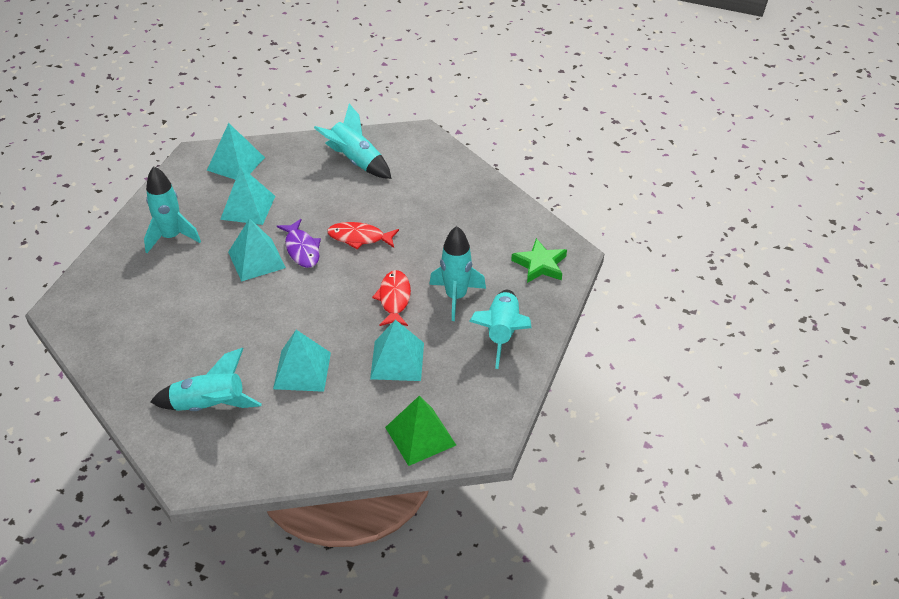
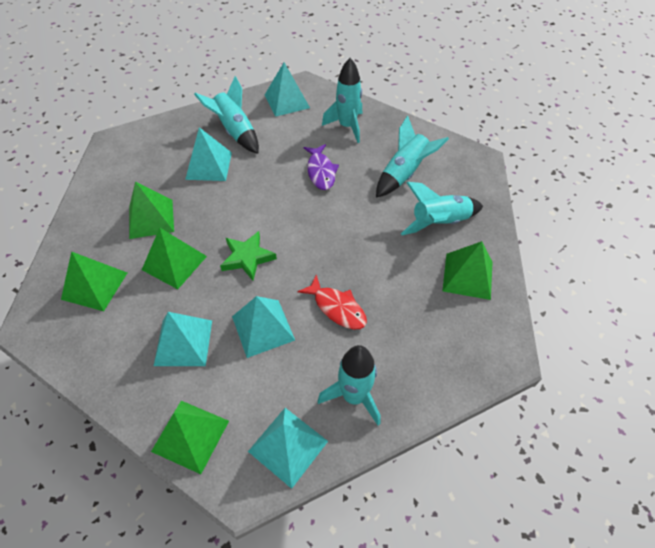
green pyramid: 1 -> 5
red fish: 2 -> 1

